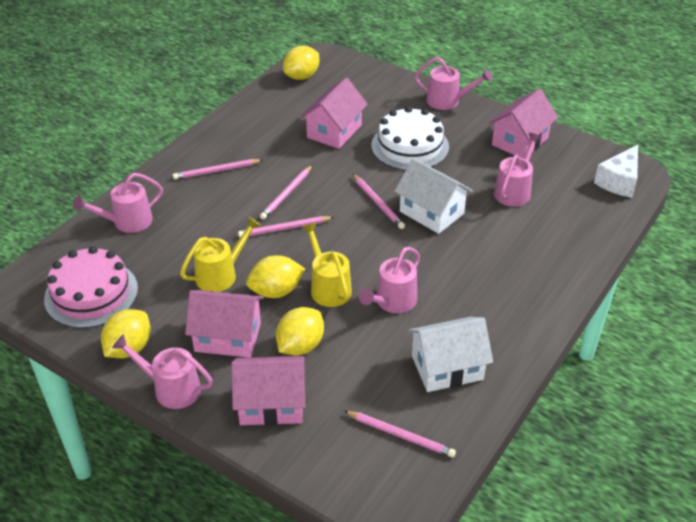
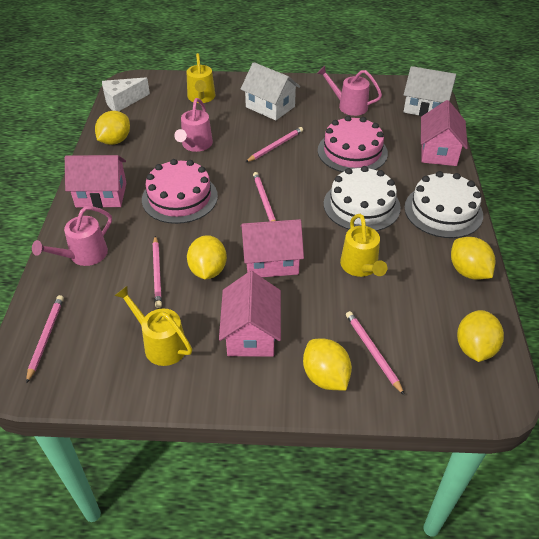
pink cake: 1 -> 2
pink watering can: 5 -> 3
white cake: 1 -> 2
yellow lemon: 4 -> 5
yellow watering can: 2 -> 3

